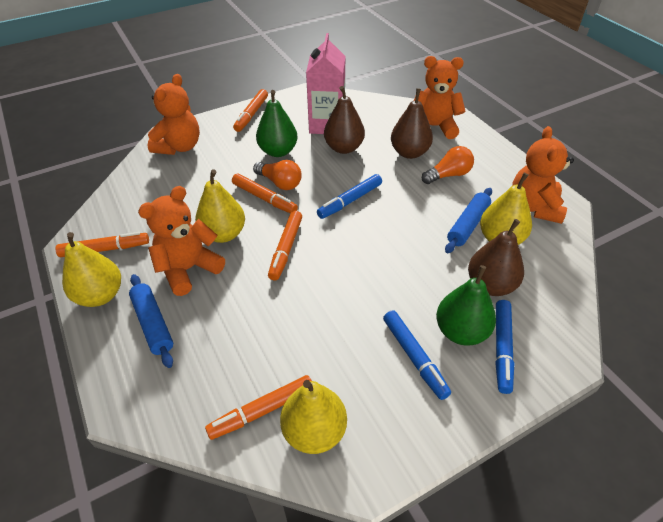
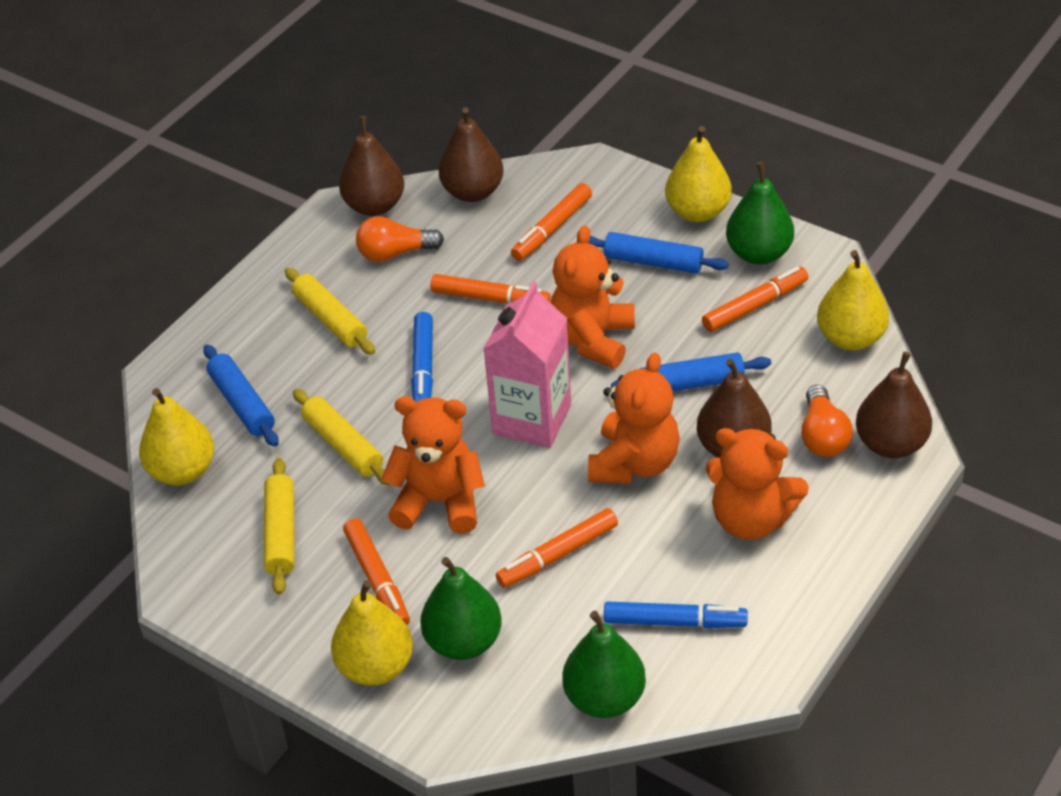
blue marker: 3 -> 2
blue rolling pin: 2 -> 3
brown pear: 3 -> 4
green pear: 2 -> 3
yellow rolling pin: 0 -> 3

